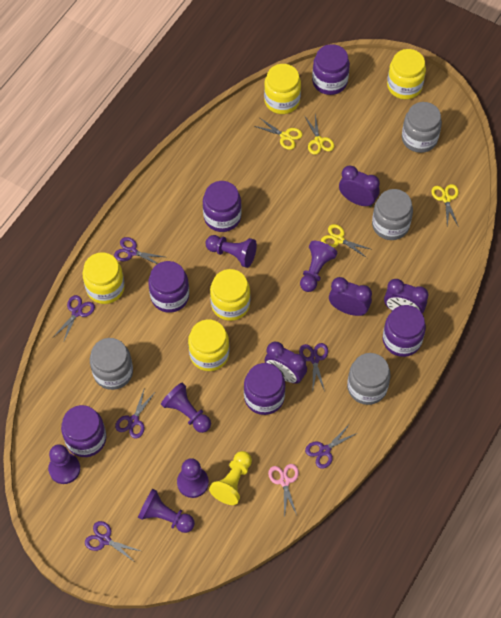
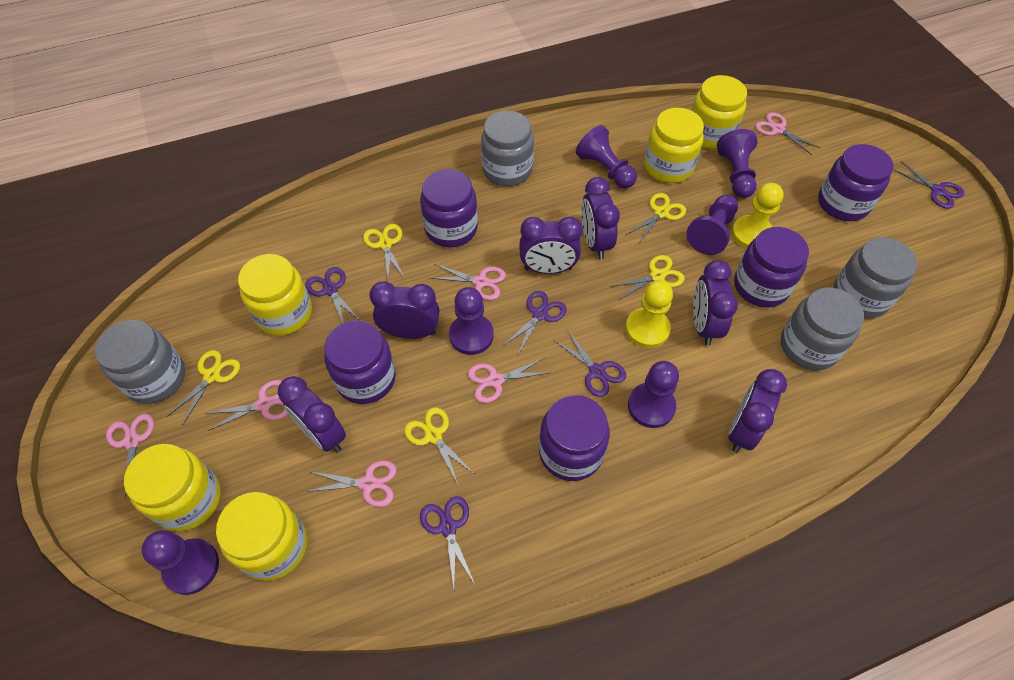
pink scissors: 1 -> 6
purple clock: 4 -> 6
purple jar: 6 -> 5
purple scissors: 6 -> 5
yellow pawn: 1 -> 2
yellow scissors: 4 -> 5

